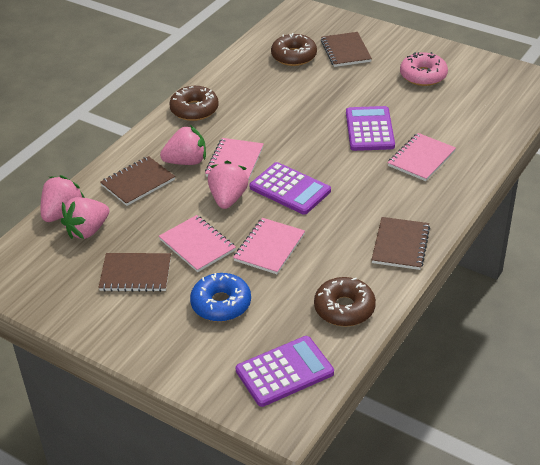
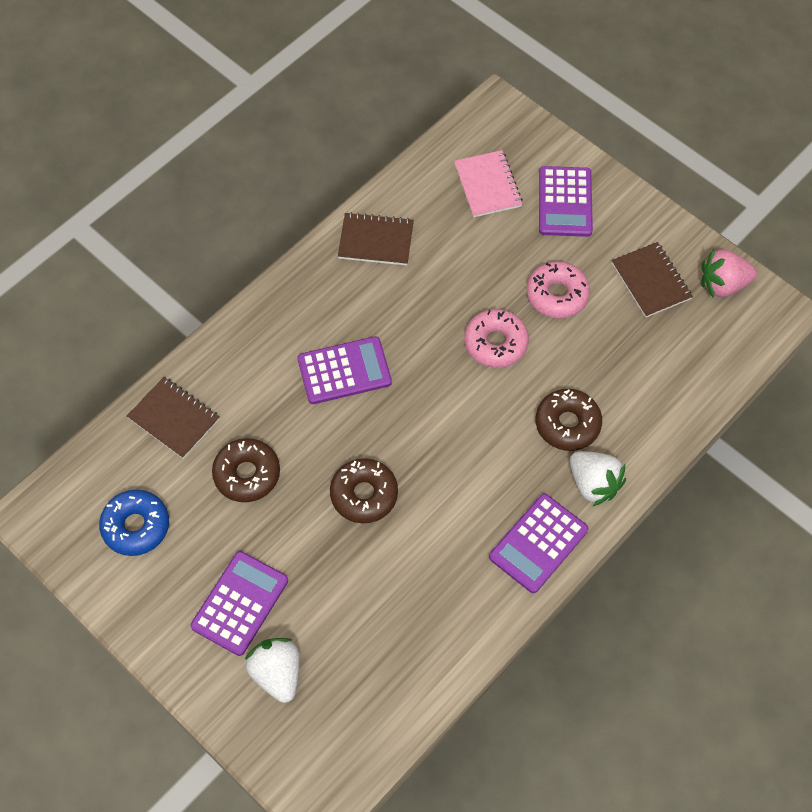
brown notebook: 4 -> 3
pink donut: 1 -> 2
pink notebook: 4 -> 1
pink strawberry: 4 -> 1
purple calculator: 3 -> 4
white strawberry: 0 -> 2

